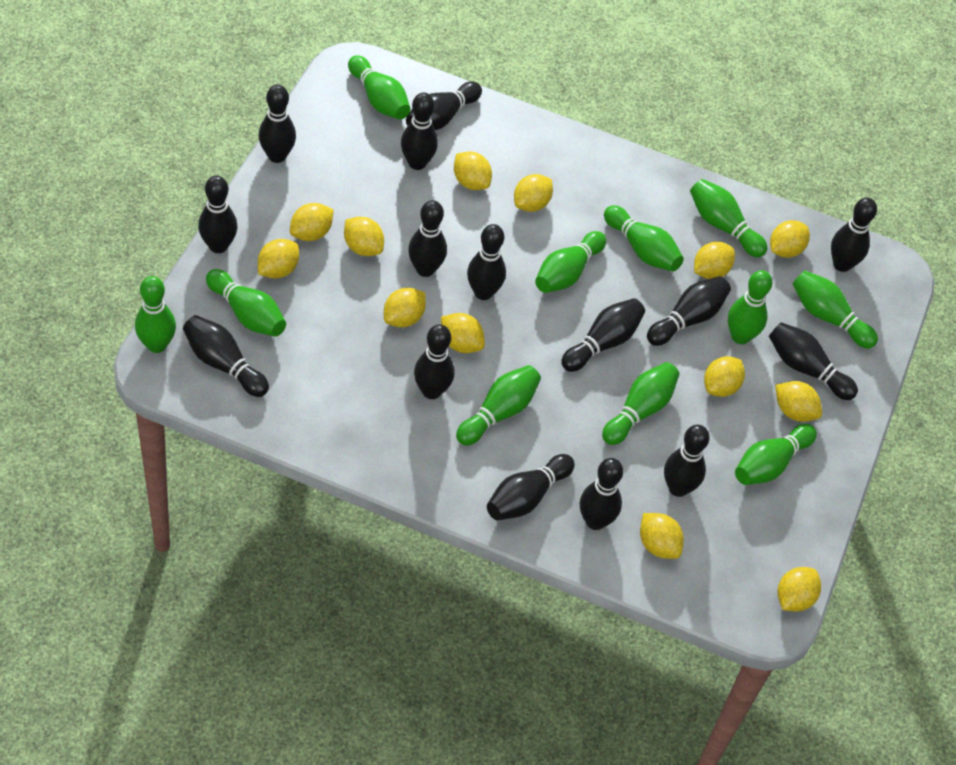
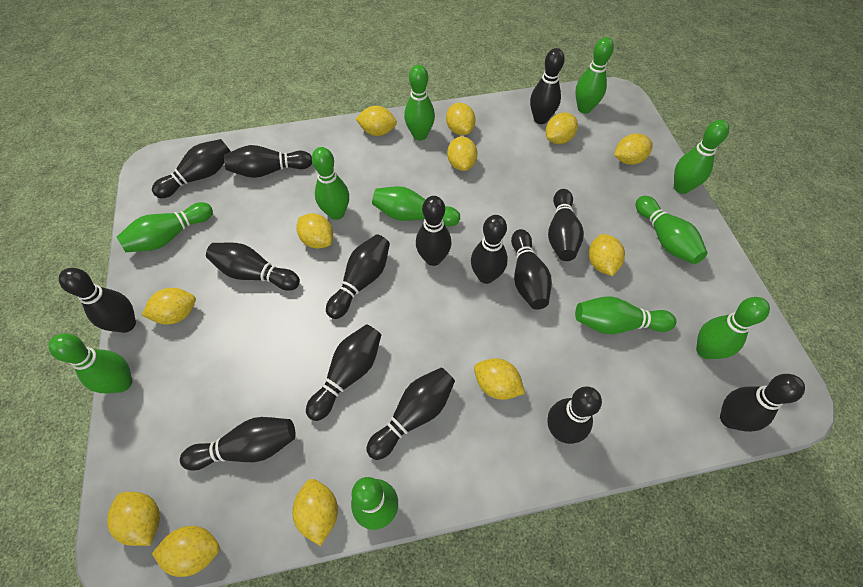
yellow lemon: 13 -> 12

